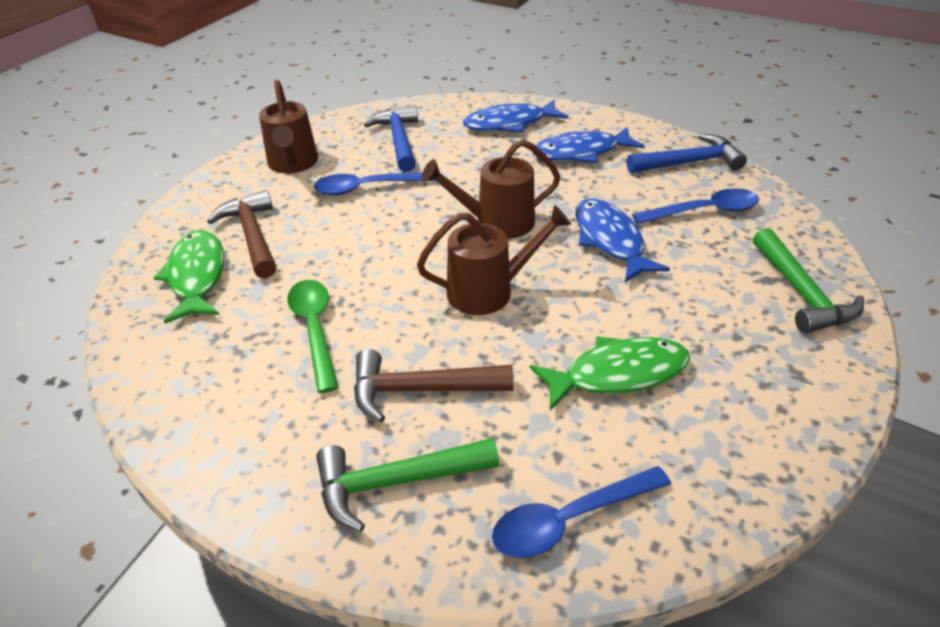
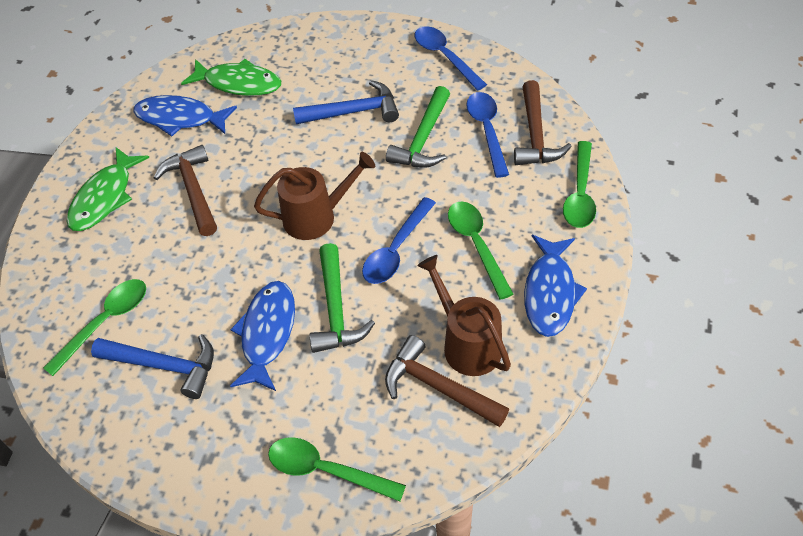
brown hammer: 2 -> 3
brown watering can: 3 -> 2
green spoon: 1 -> 4

